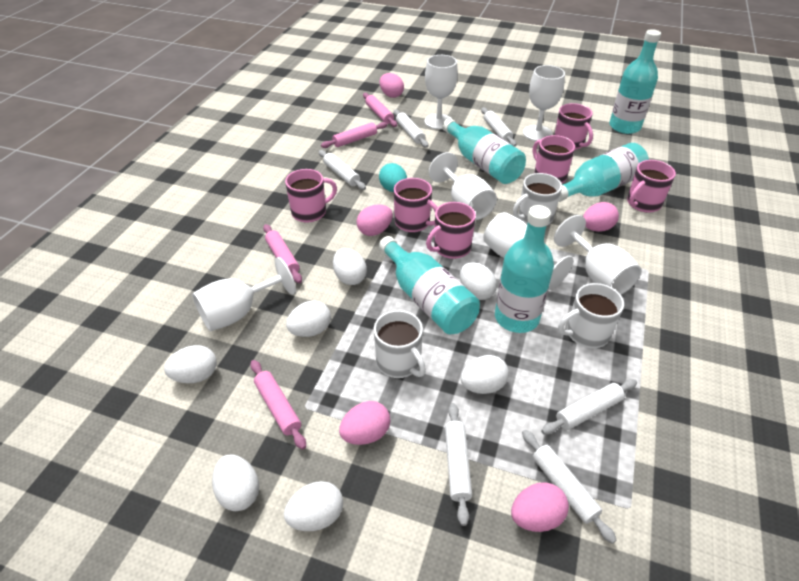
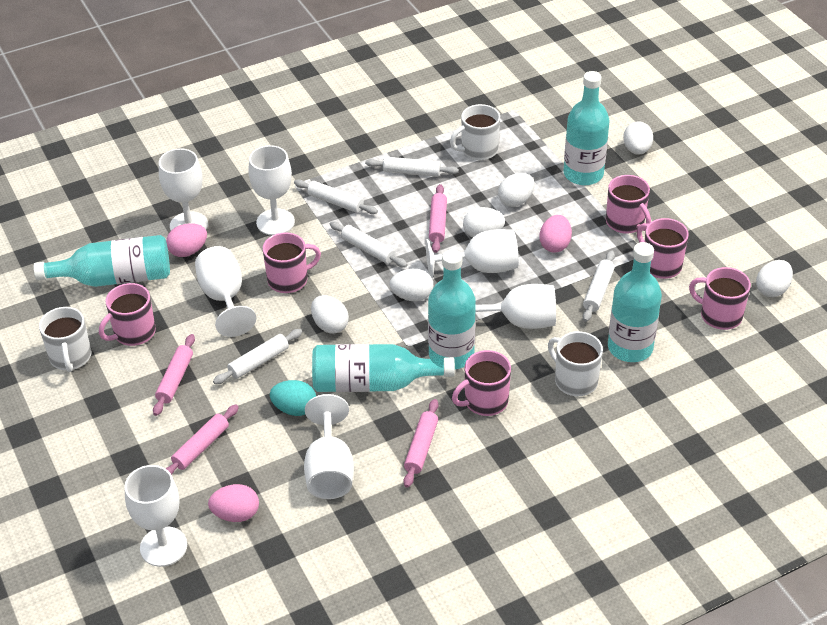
pink egg: 5 -> 3
white egg: 7 -> 6
white goblet: 6 -> 7
white rolling pin: 6 -> 5

